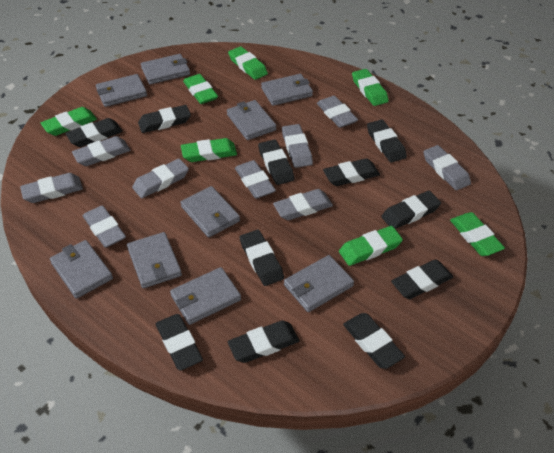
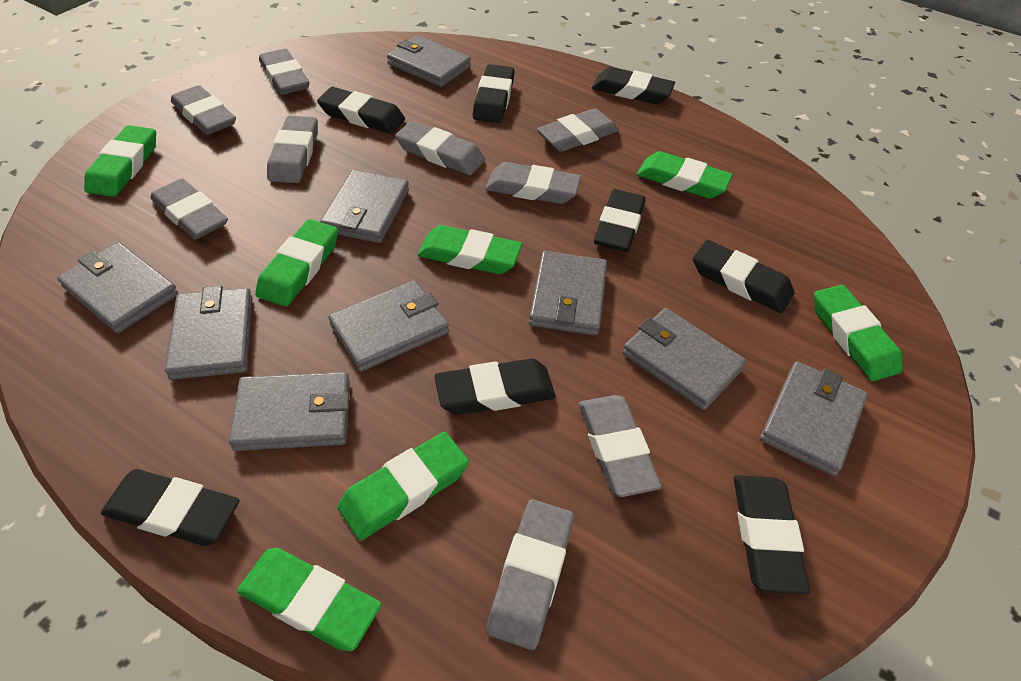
black eraser: 11 -> 8

